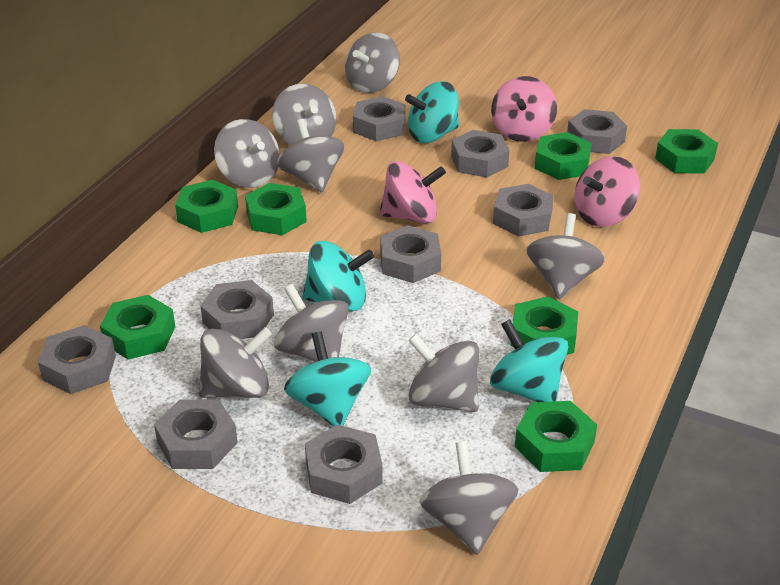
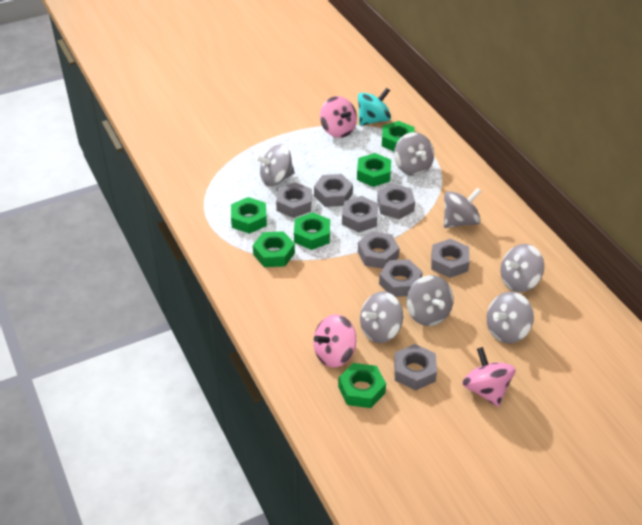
green nut: 7 -> 6
grey nut: 9 -> 8
grey spinning top: 9 -> 7
turquoise spinning top: 4 -> 1

